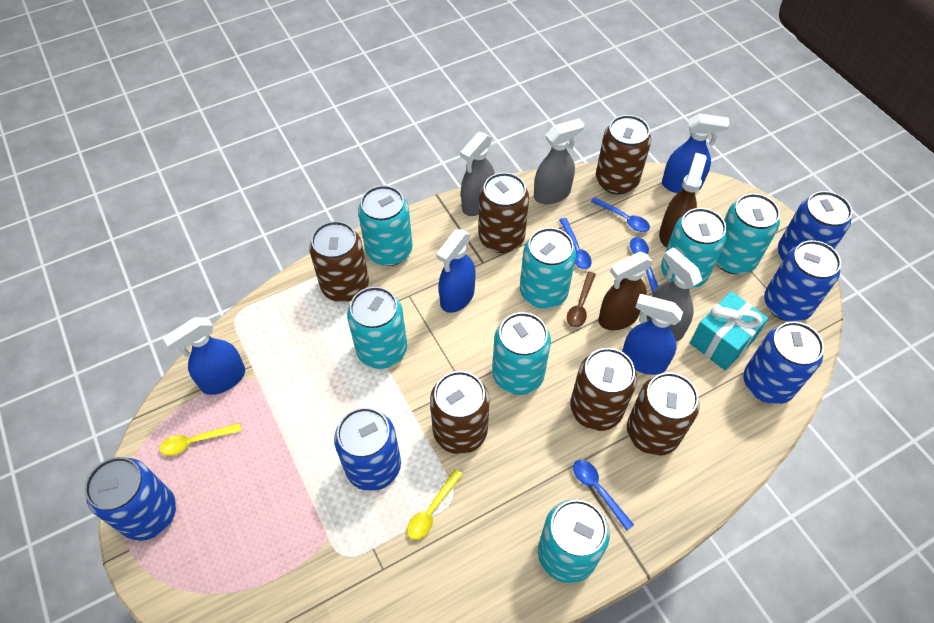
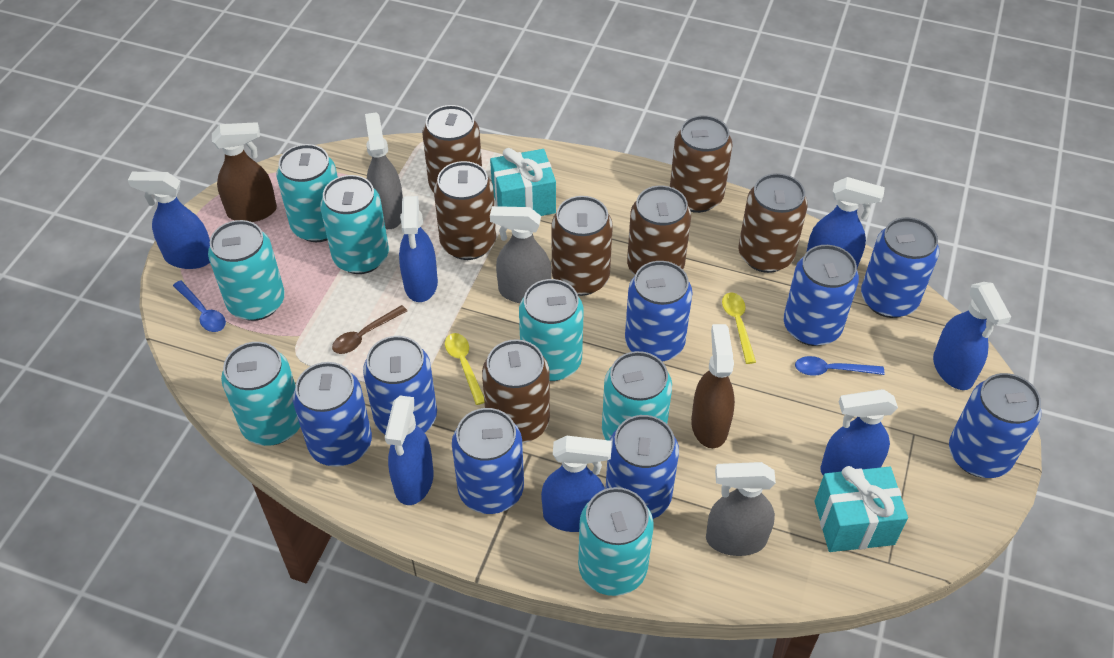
blue can: 5 -> 8
blue spoon: 4 -> 2
blue spray bottle: 4 -> 7
brown can: 6 -> 7
turquoise gift: 1 -> 2

